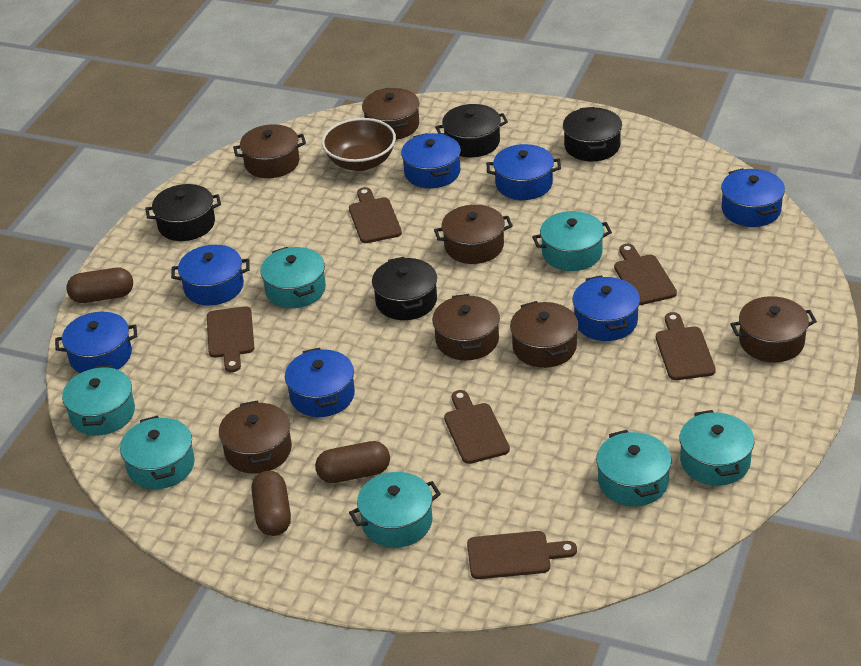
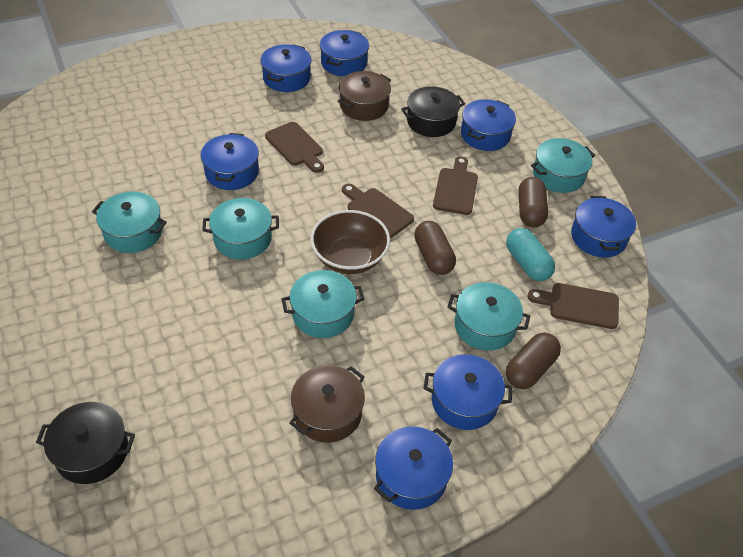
black pot: 4 -> 2
brown cutting board: 6 -> 4
brown pot: 7 -> 2
turquoise capsule: 0 -> 1
turquoise pot: 7 -> 5

